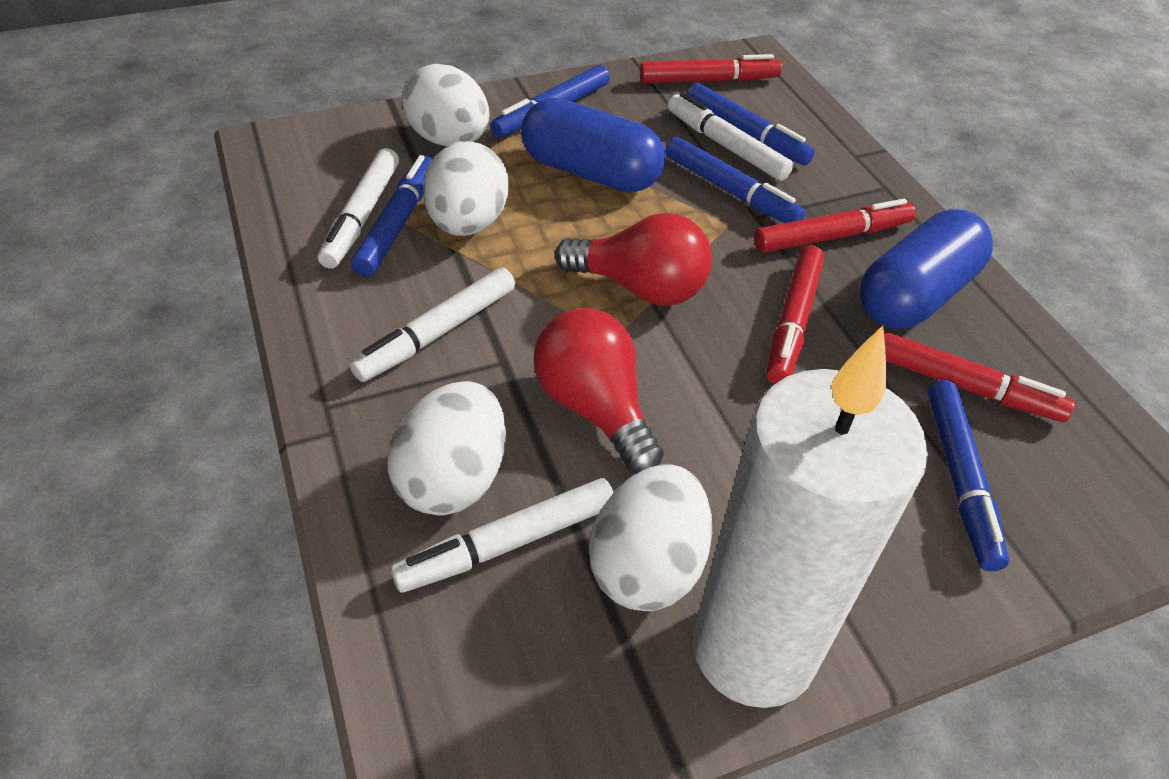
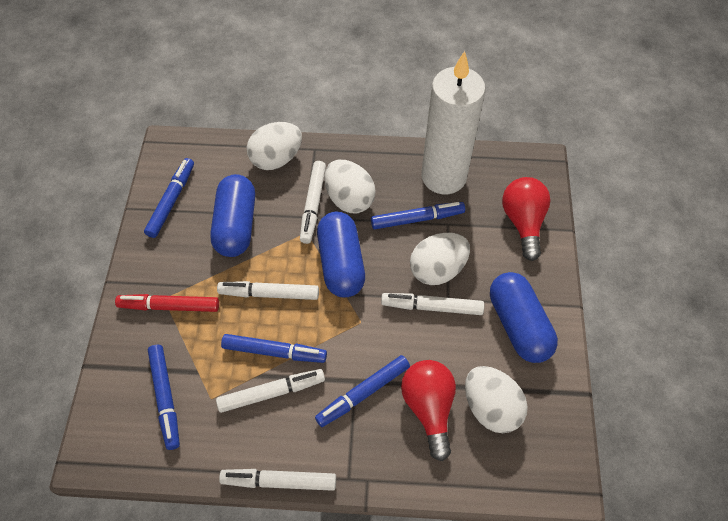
blue capsule: 2 -> 3
red marker: 4 -> 1
white marker: 4 -> 5

